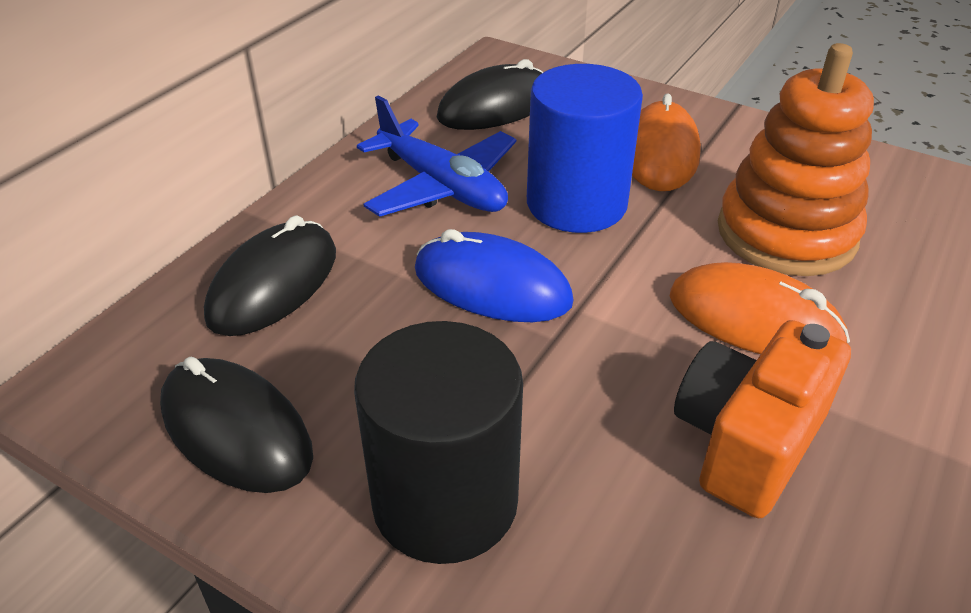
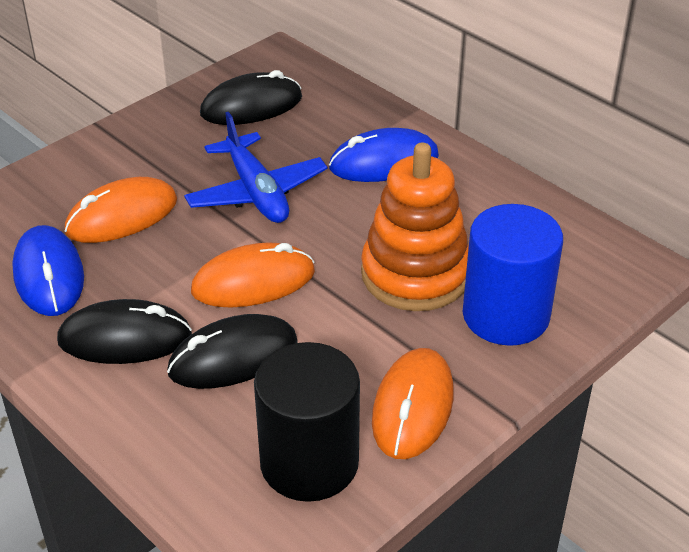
blue mouse: 1 -> 2
orange camera: 1 -> 0
orange mouse: 2 -> 3

